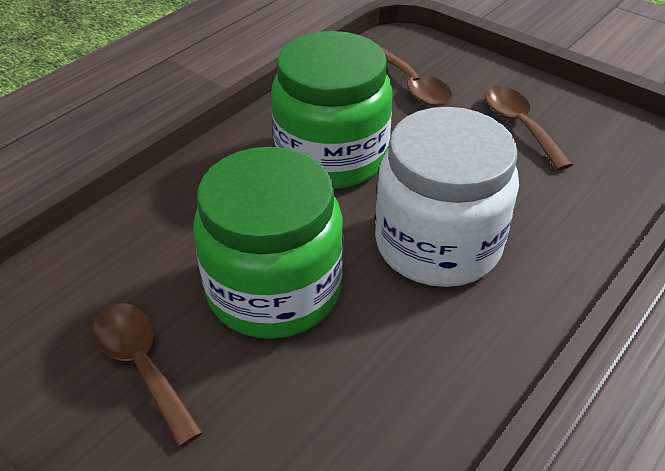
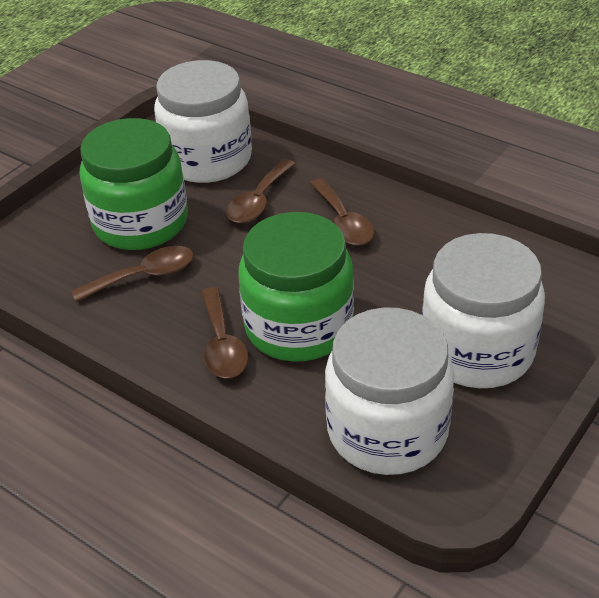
brown spoon: 3 -> 4
white jar: 1 -> 3

